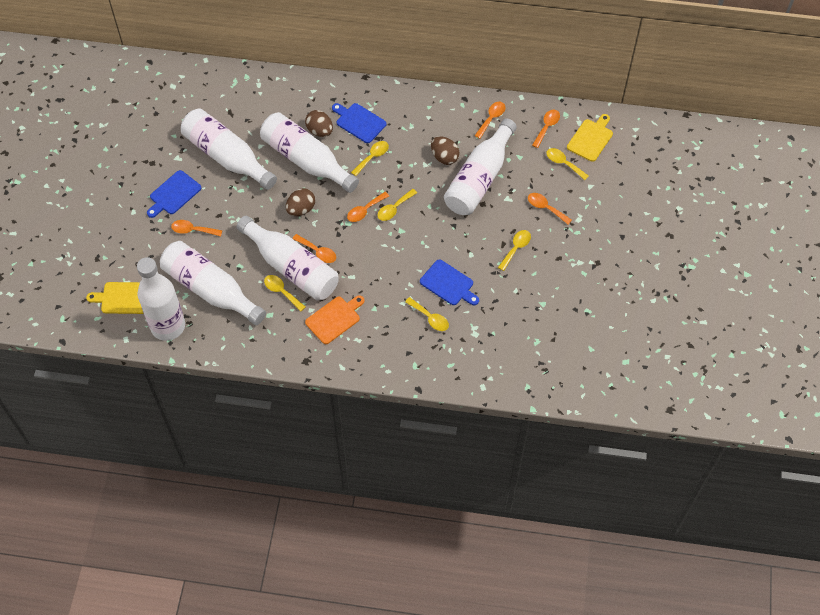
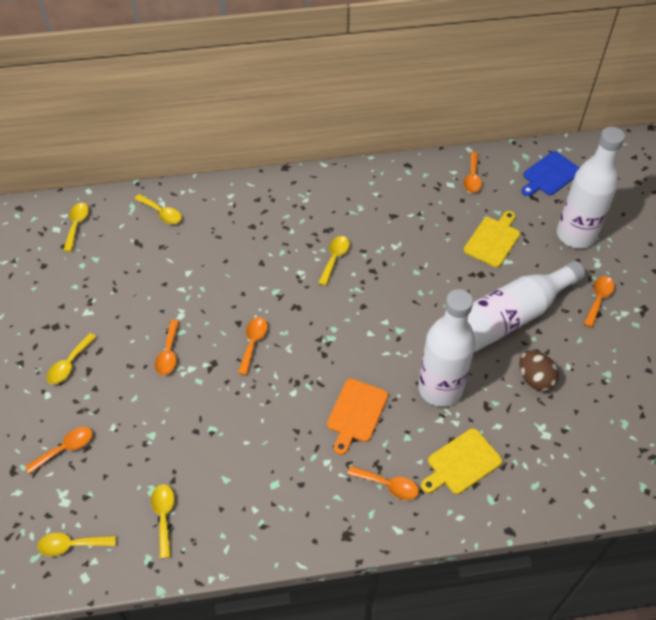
blue cutting board: 3 -> 1
brown egg: 3 -> 1
white bottle: 6 -> 3

